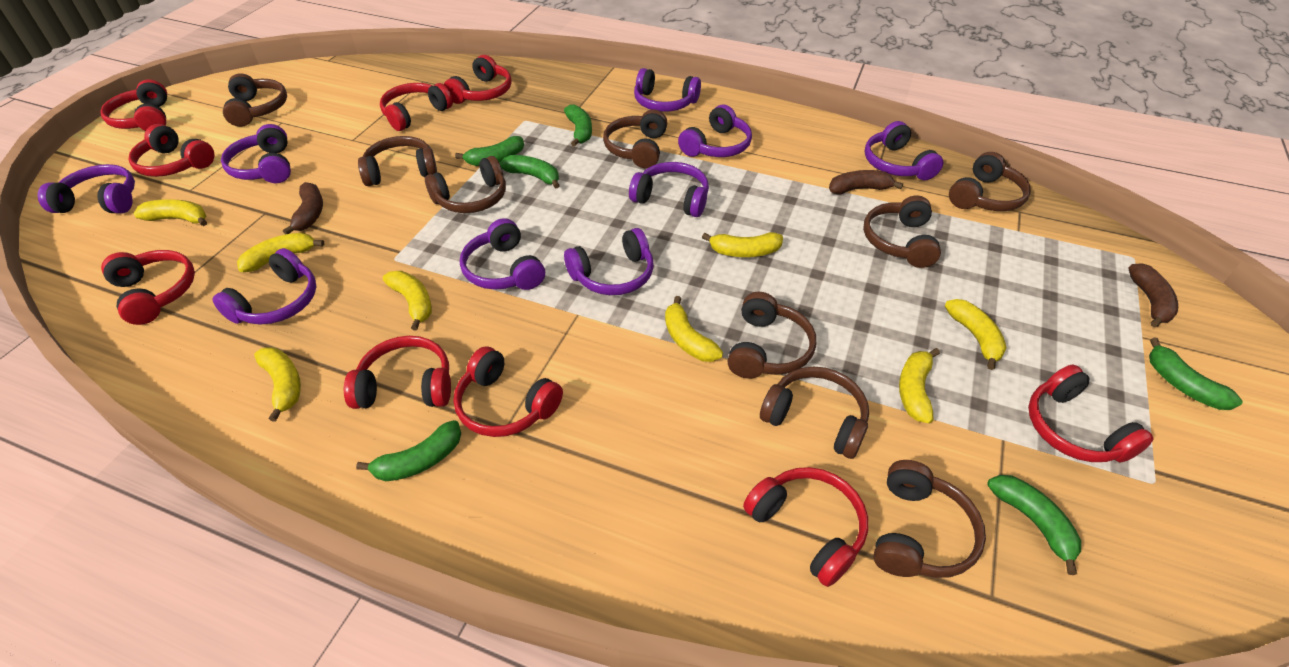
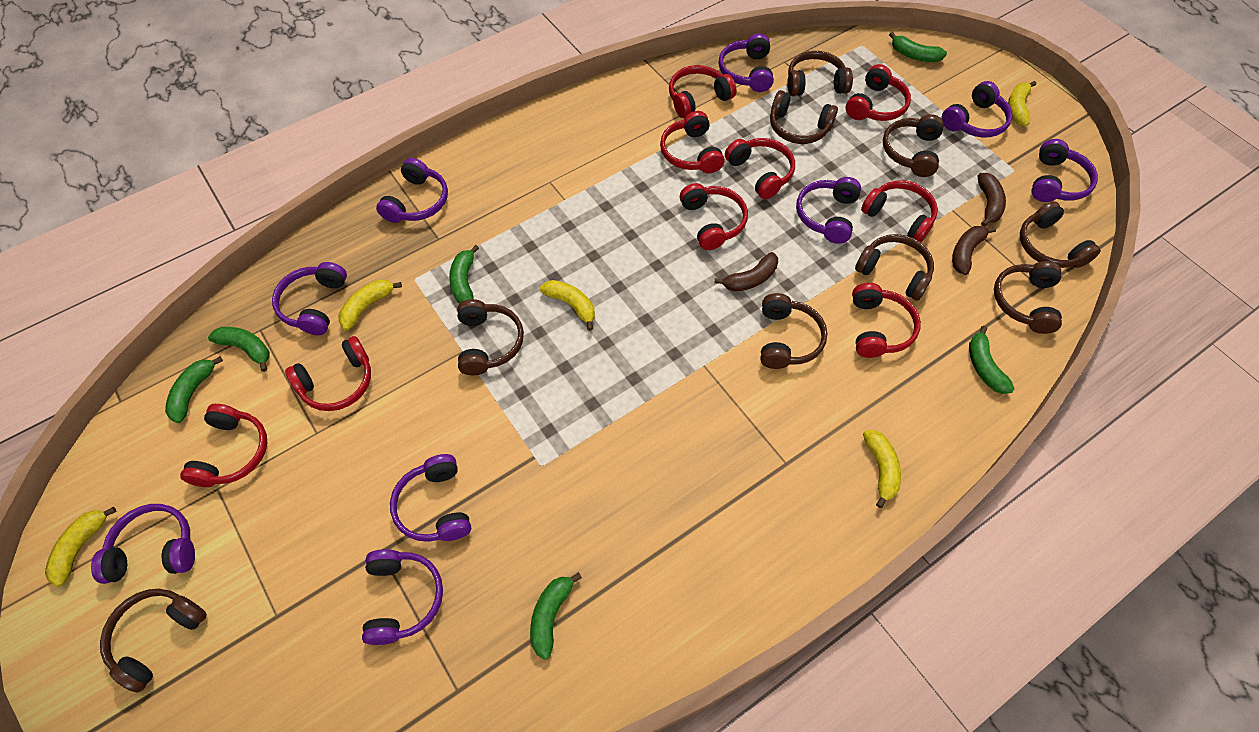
yellow banana: 8 -> 5

